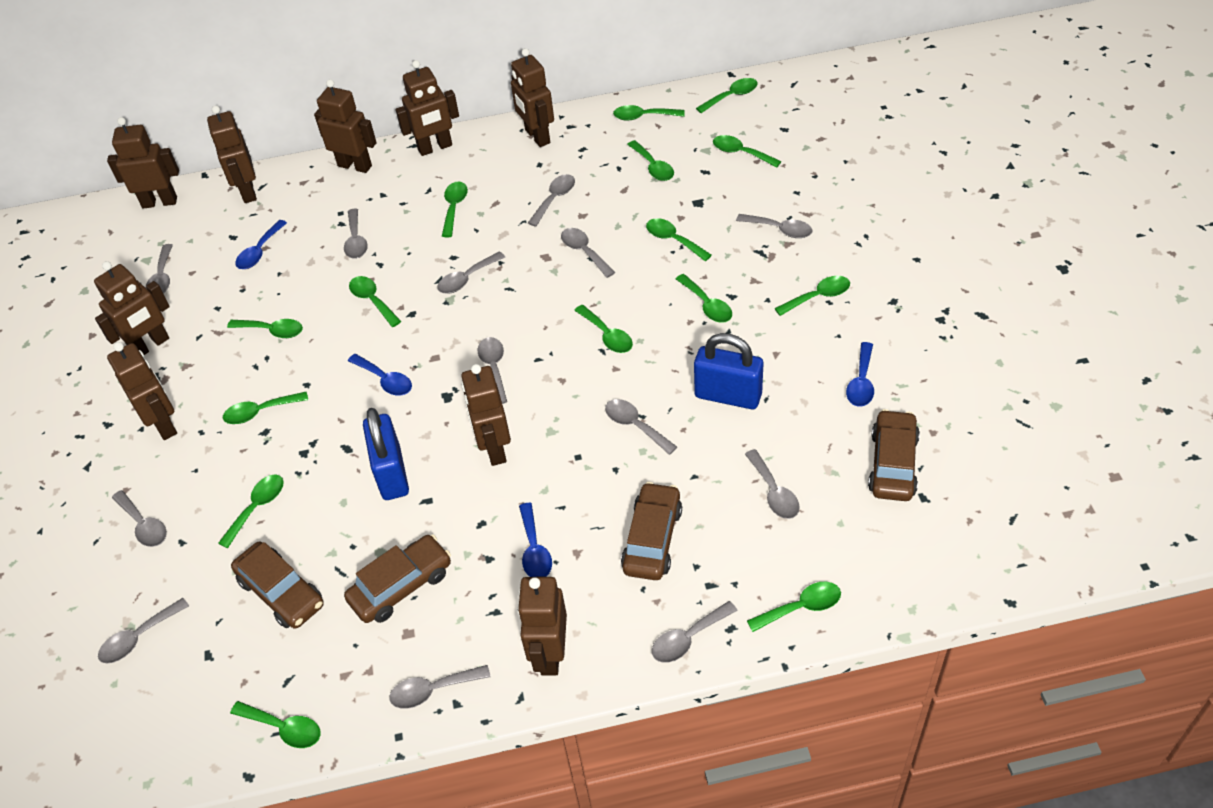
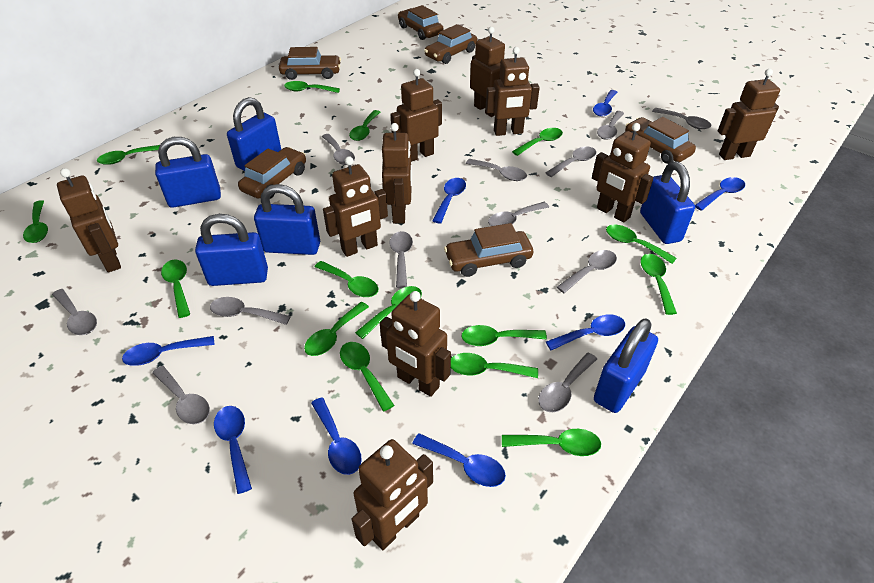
blue padlock: 2 -> 6
blue spoon: 4 -> 8
brown car: 4 -> 6
brown robot: 9 -> 10
grey spoon: 13 -> 12

